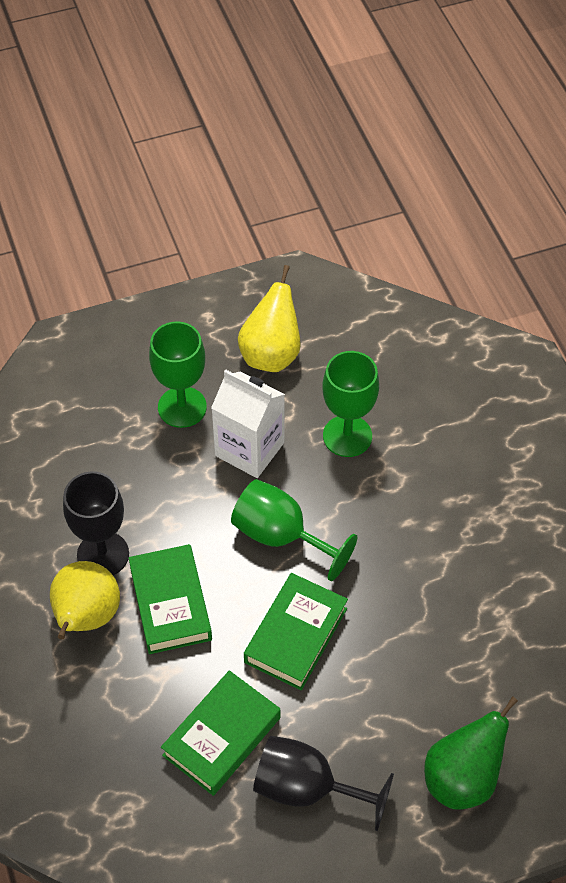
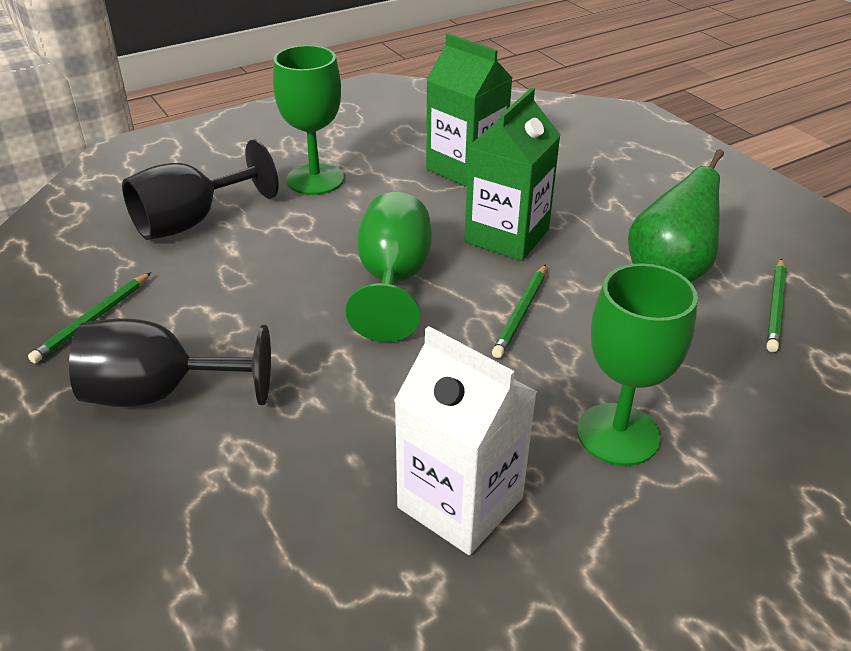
green book: 3 -> 0
green carton: 0 -> 2
green pencil: 0 -> 3
yellow pear: 2 -> 0

